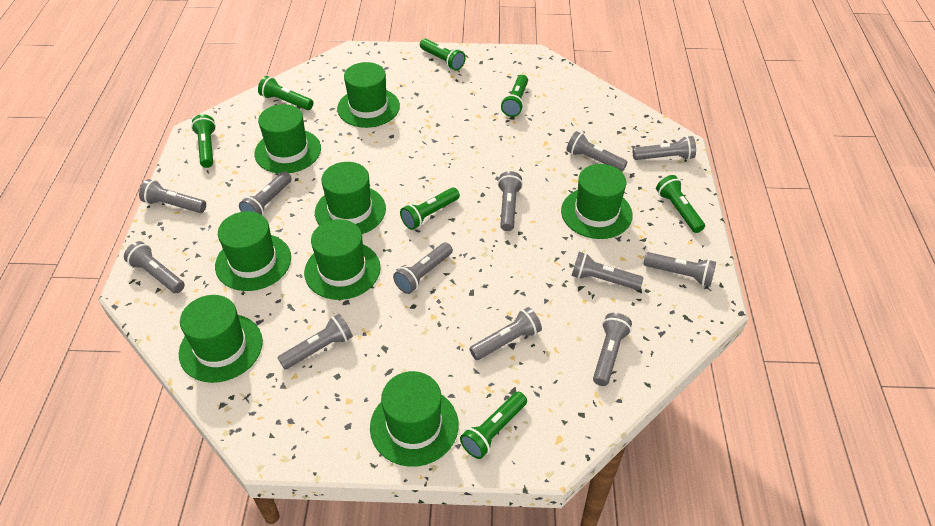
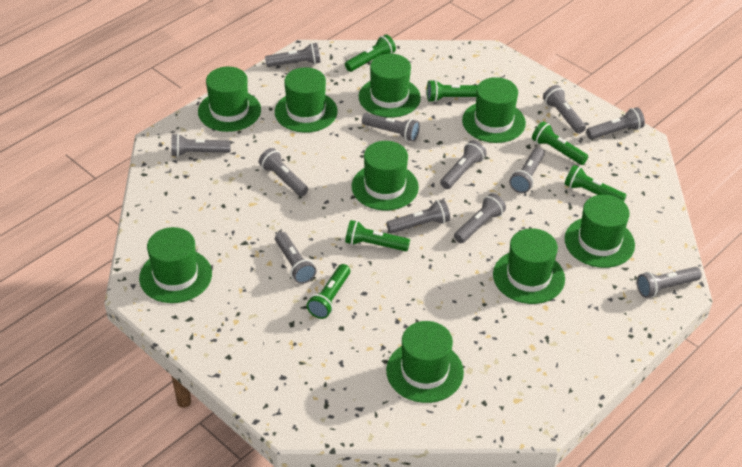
green flashlight: 7 -> 6
green hat: 8 -> 9

